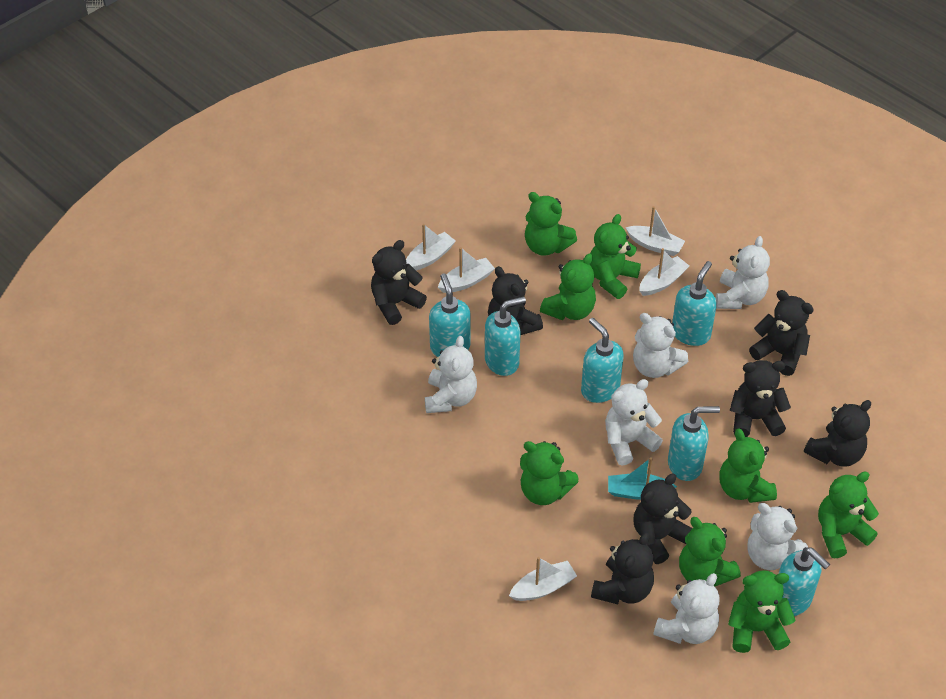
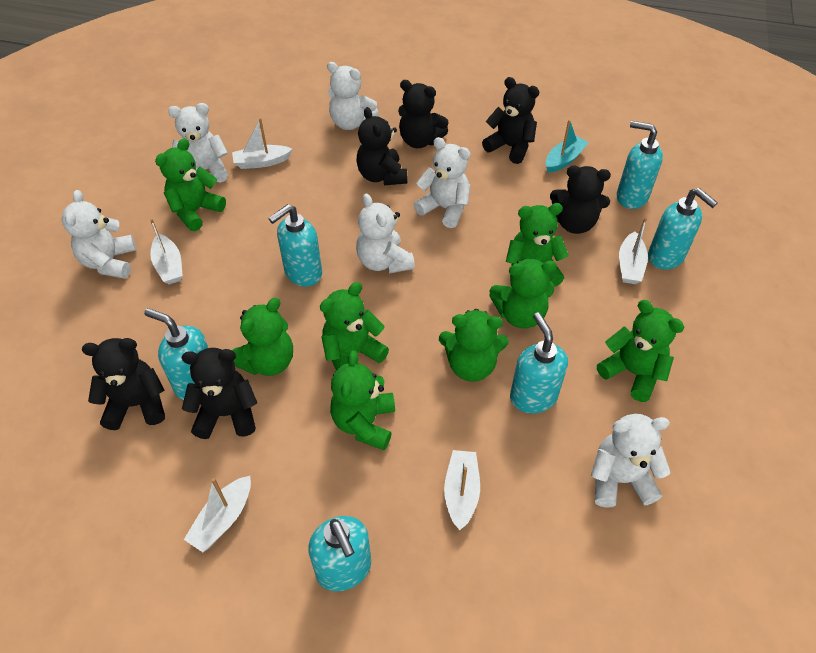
black teddy bear: 7 -> 6

